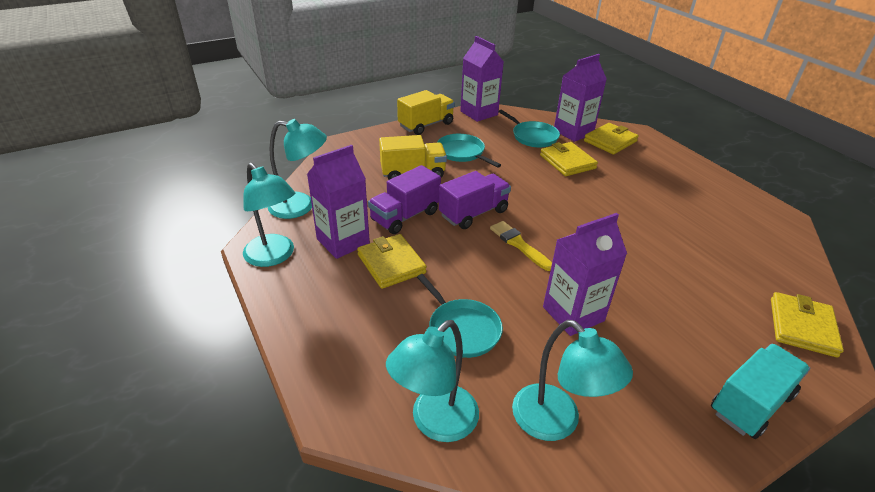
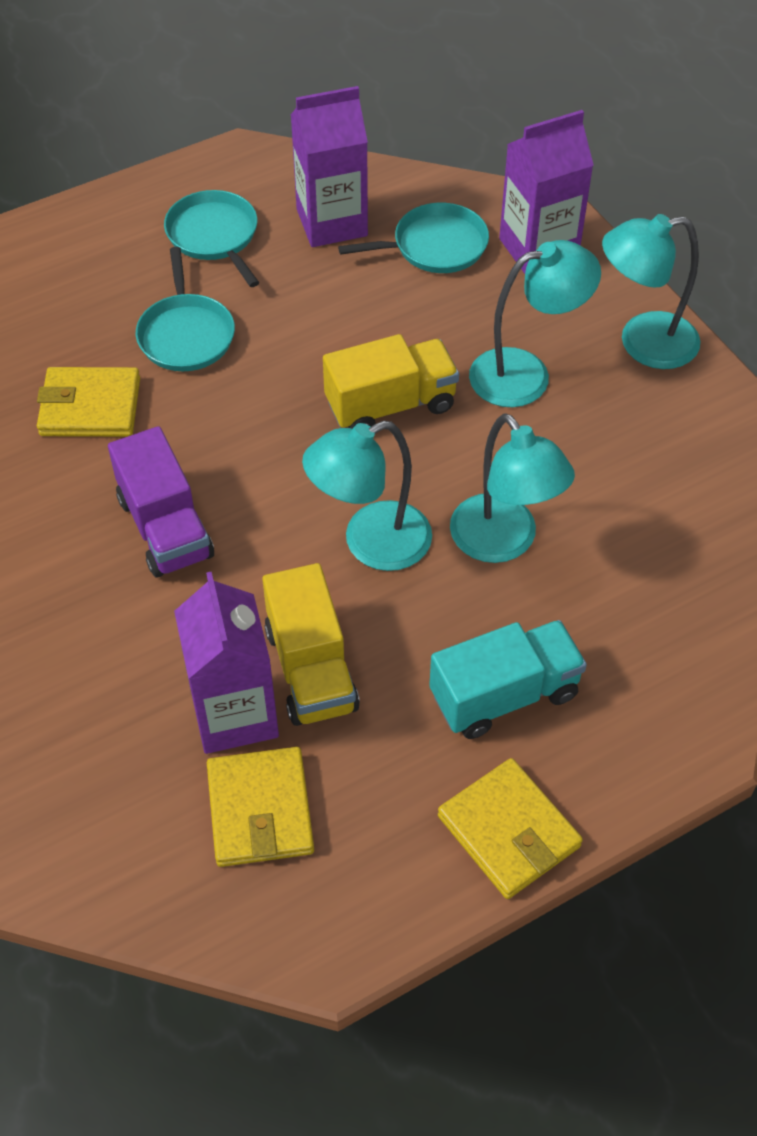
purple carton: 4 -> 3
purple truck: 2 -> 1
yellow brush: 1 -> 0
yellow wallet: 4 -> 3

